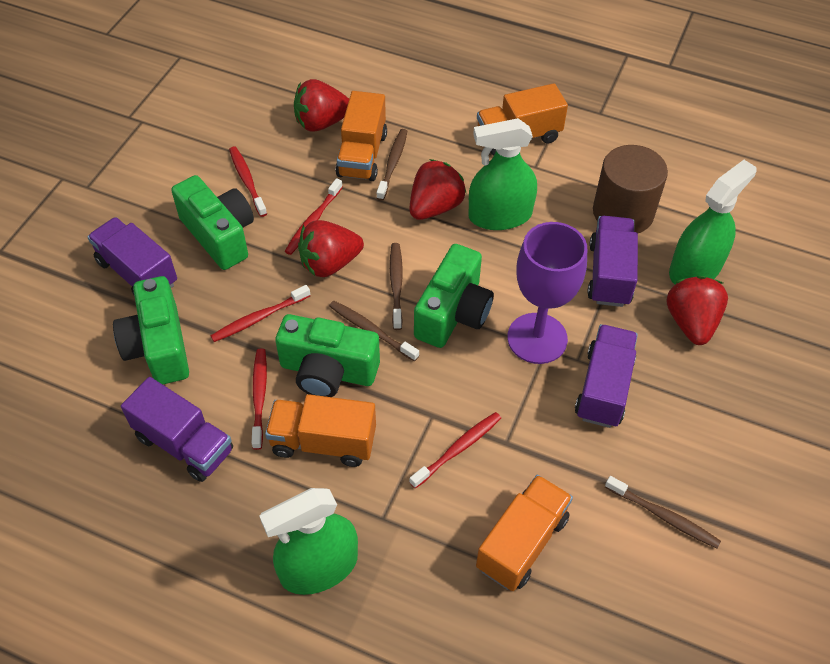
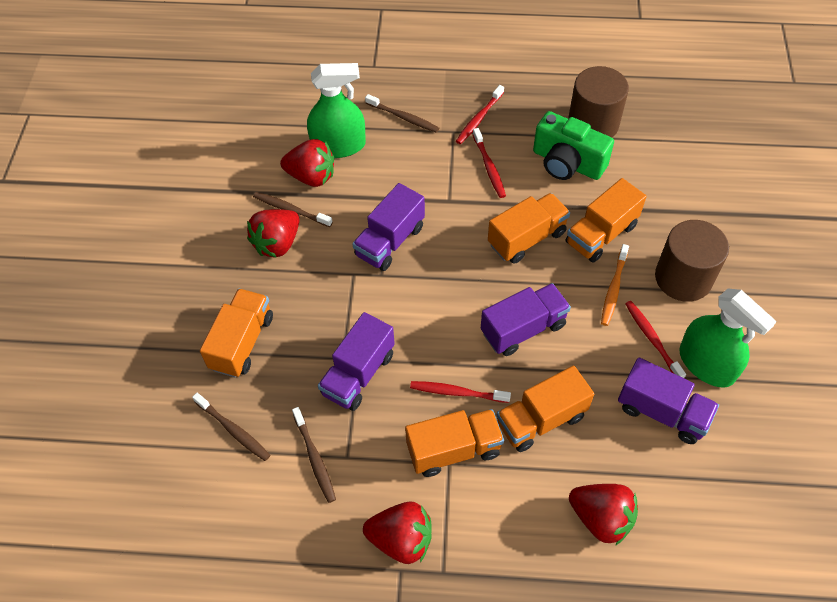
brown cylinder: 1 -> 2
green camera: 4 -> 1
green spray bottle: 3 -> 2
orange toothbrush: 0 -> 1
orange truck: 4 -> 5
purple goblet: 1 -> 0
red toothbrush: 5 -> 4

